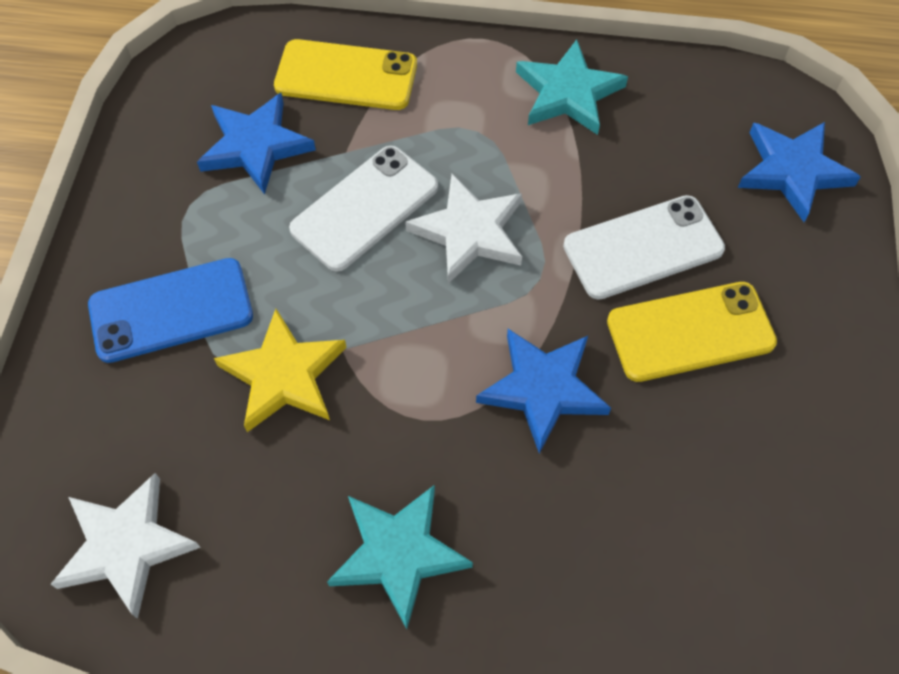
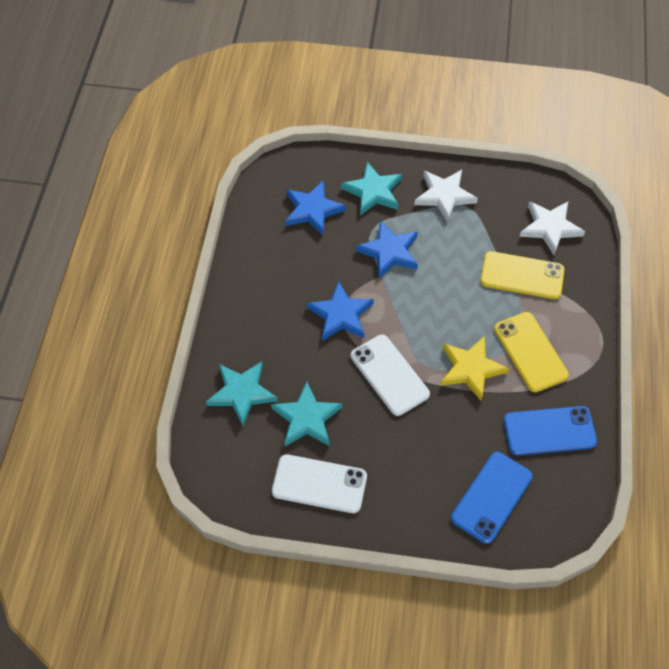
blue phone: 1 -> 2
turquoise star: 2 -> 3

